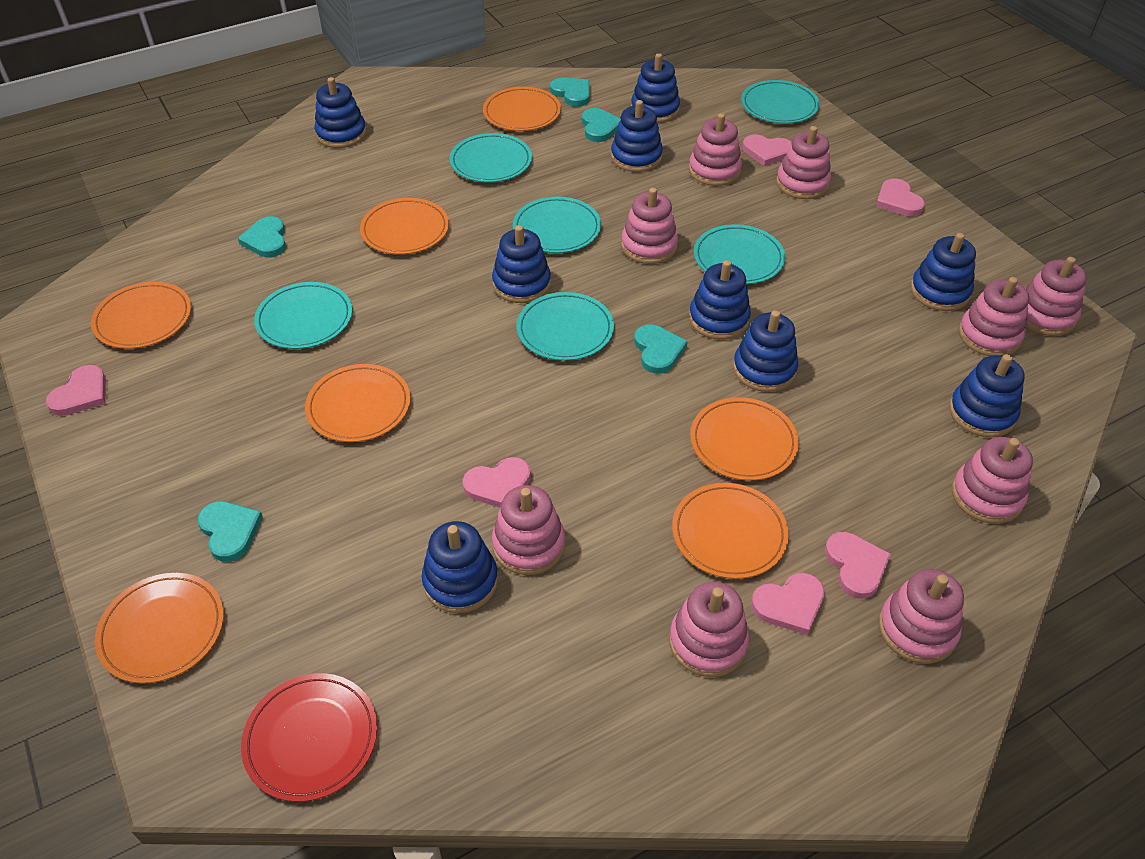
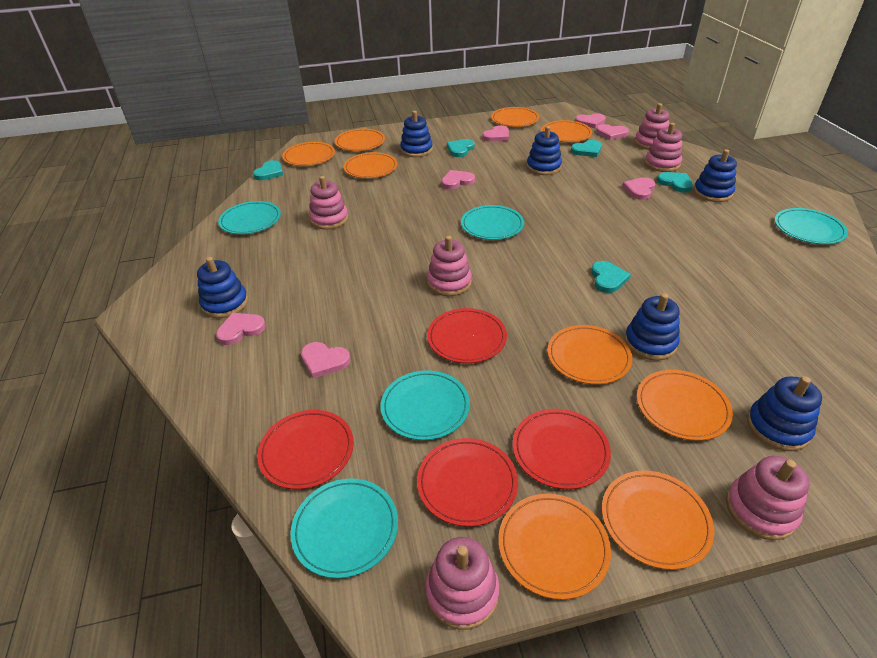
blue stacking toy: 9 -> 6
orange plate: 7 -> 9
pink heart: 6 -> 7
pink stacking toy: 9 -> 6
red plate: 1 -> 4
turquoise plate: 6 -> 5

